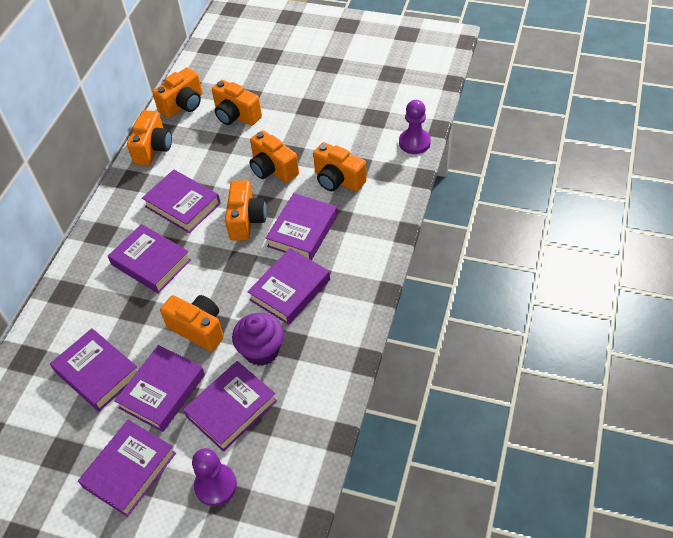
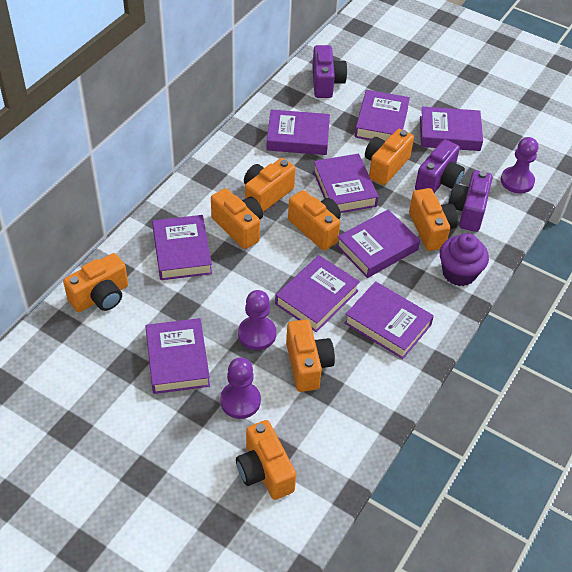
orange camera: 7 -> 8
purple book: 8 -> 9
purple camera: 0 -> 3
purple pawn: 2 -> 3

